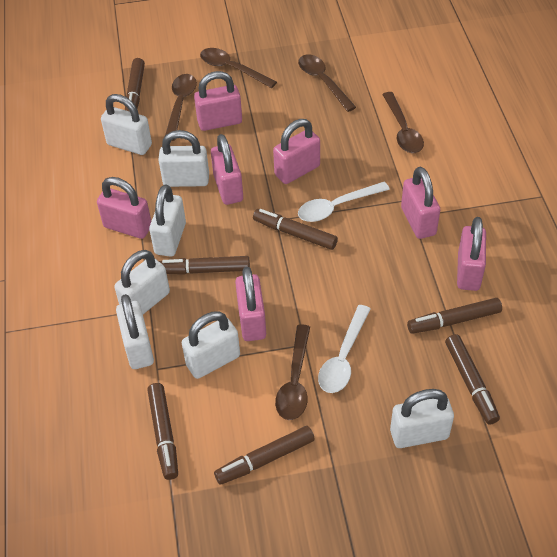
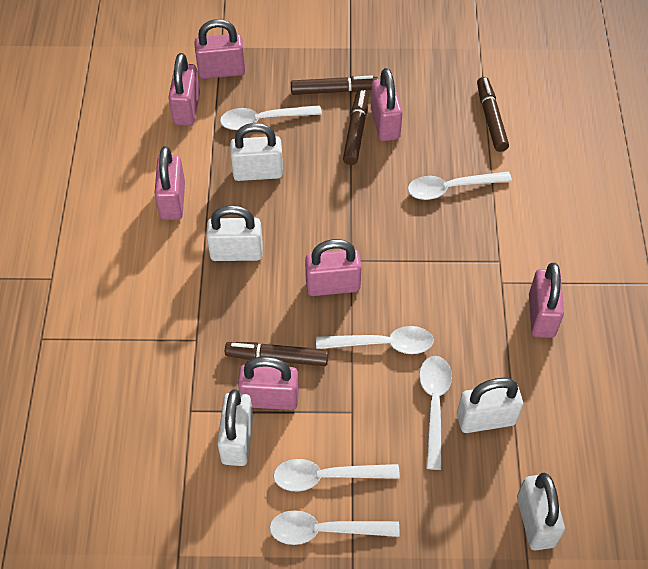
brown marker: 7 -> 4
brown spoon: 5 -> 0
white padlock: 7 -> 5
white spoon: 2 -> 6

